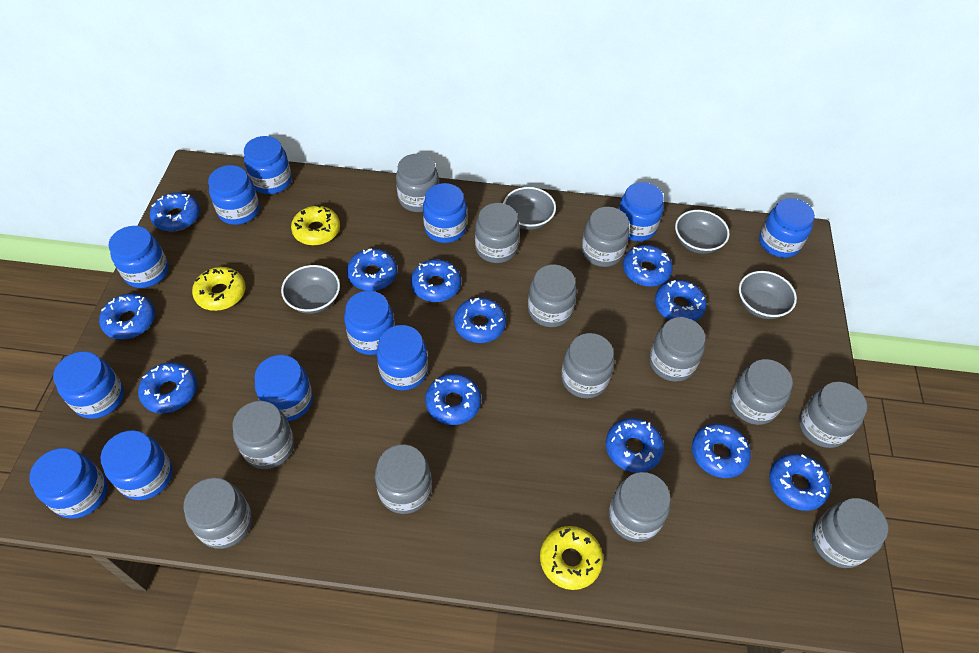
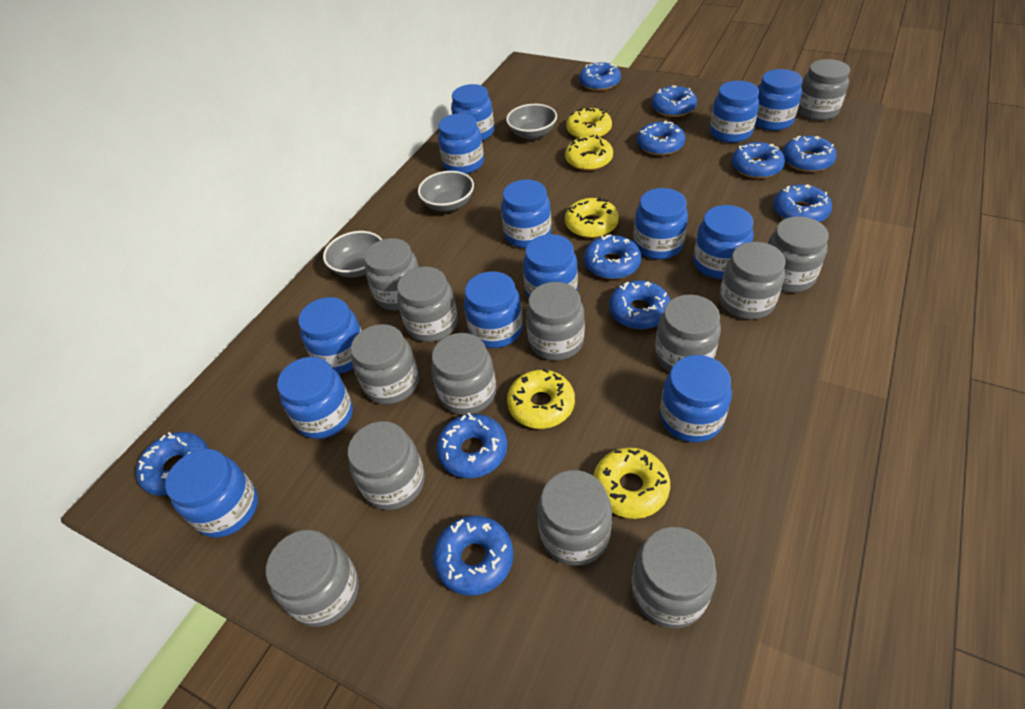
blue donut: 12 -> 11
blue jar: 12 -> 13
grey bowl: 4 -> 3
yellow donut: 3 -> 5

